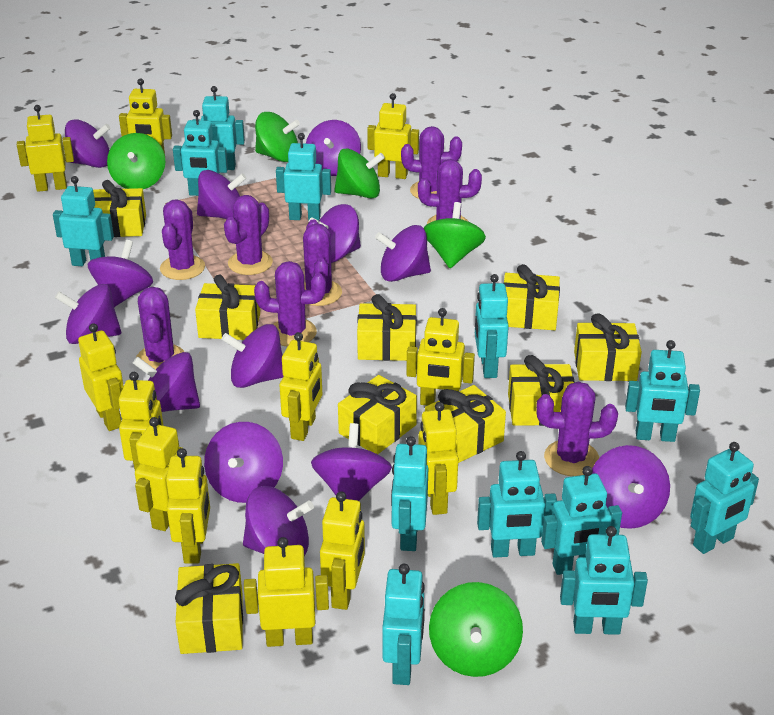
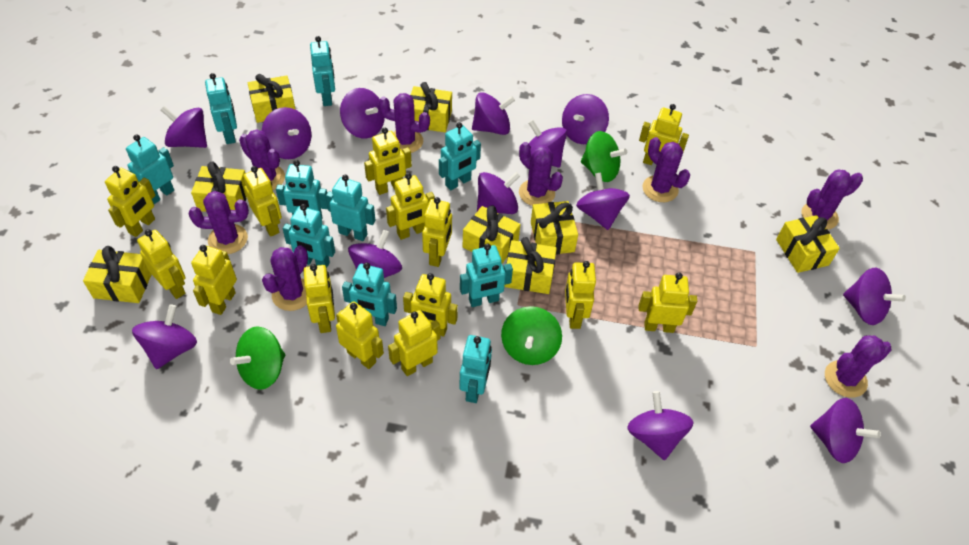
green spinning top: 5 -> 3
turquoise robot: 12 -> 10
yellow gift: 9 -> 8
yellow robot: 12 -> 14

